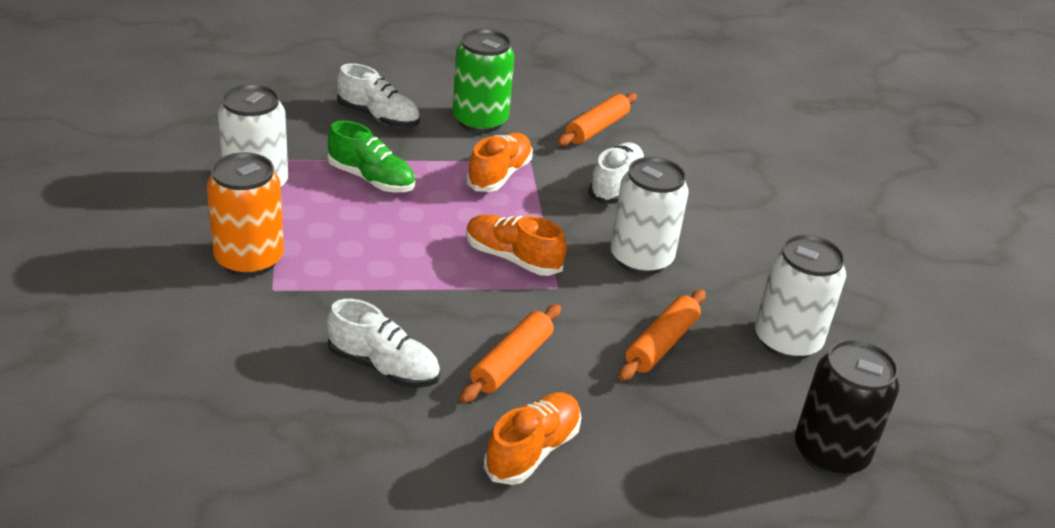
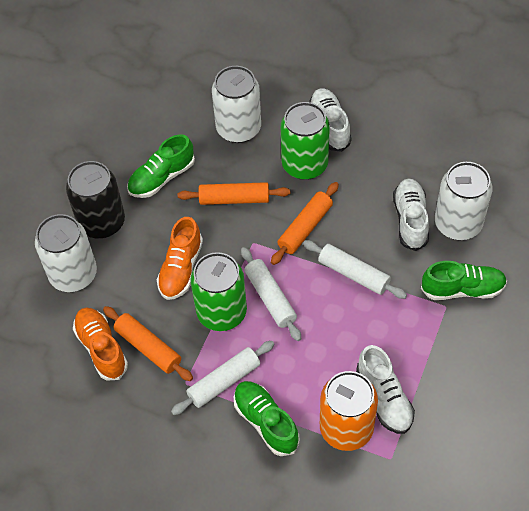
green can: 1 -> 2
green shoe: 1 -> 3
orange shoe: 3 -> 2
white rolling pin: 0 -> 3

